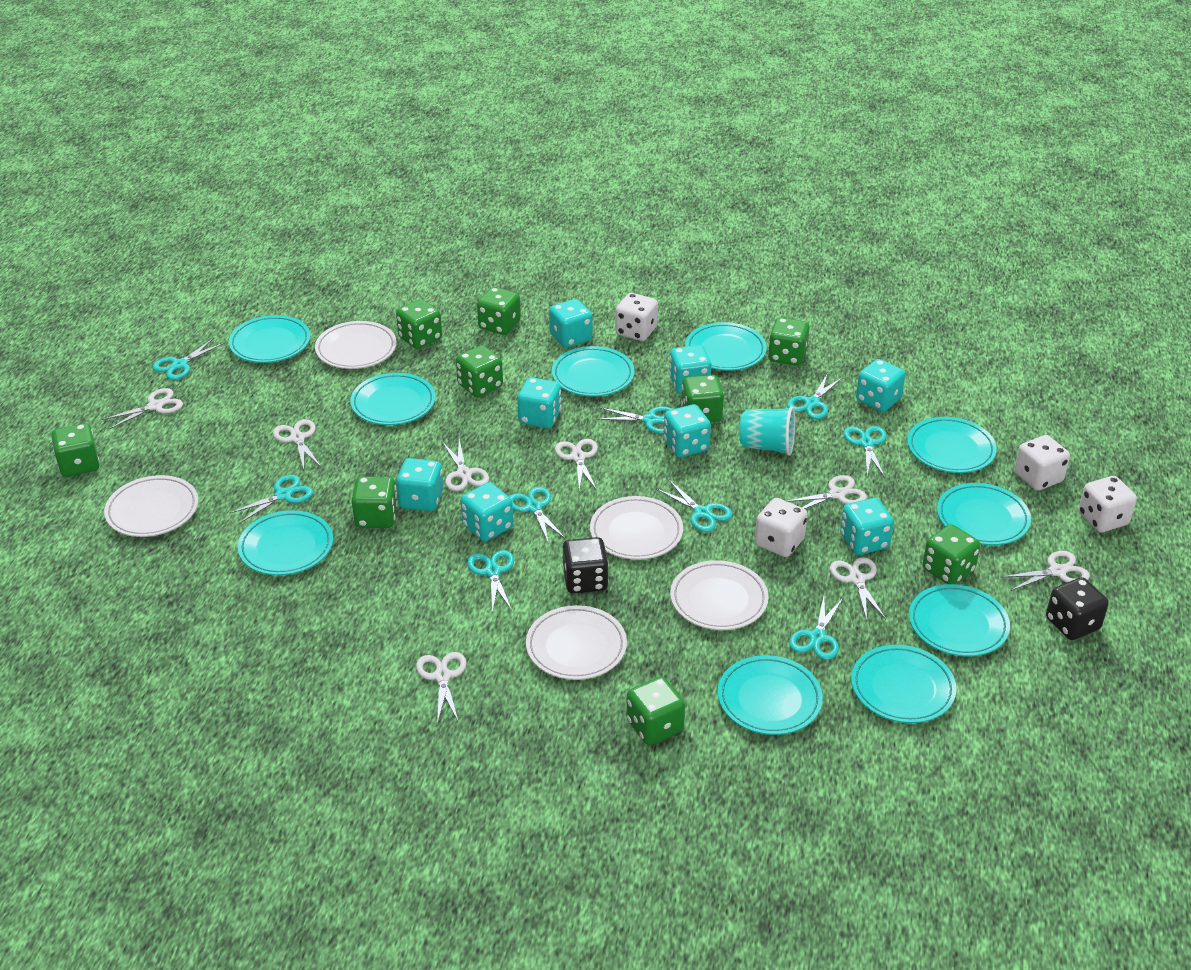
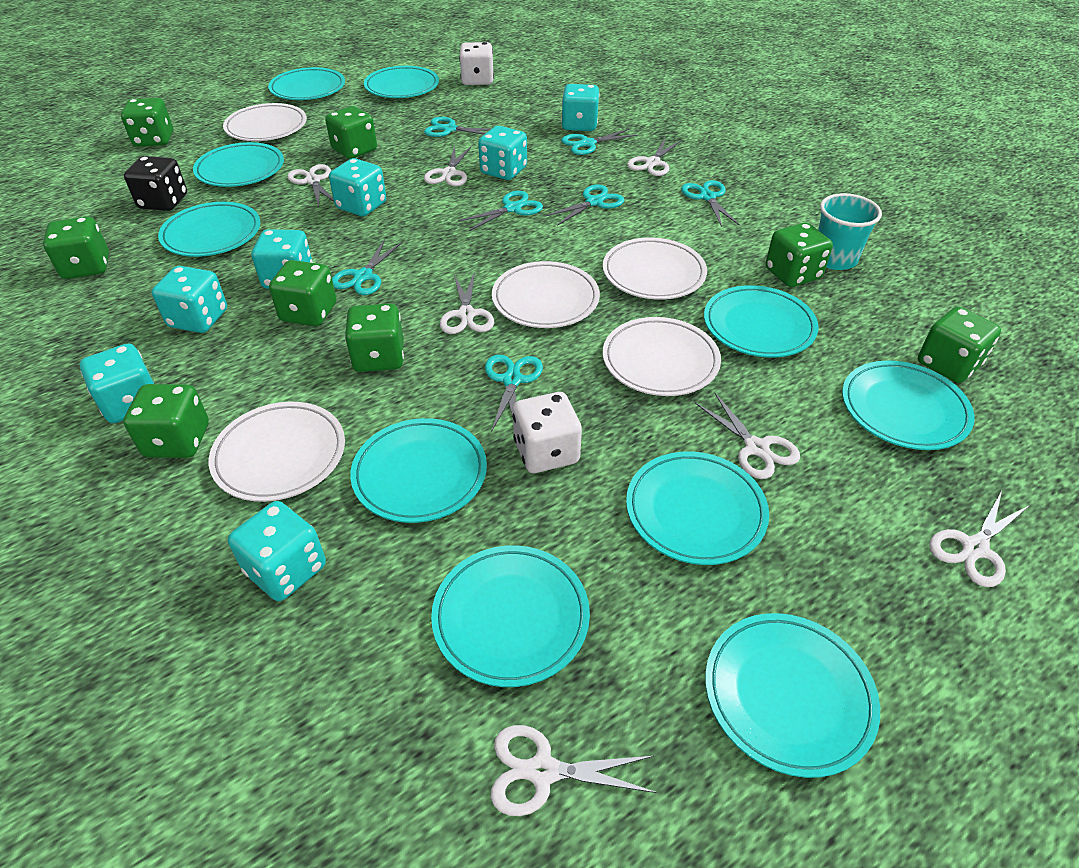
black dice: 2 -> 1
green dice: 9 -> 8
turquoise dice: 8 -> 7
turquoise scissors: 9 -> 7
white dice: 4 -> 2
white scissors: 8 -> 7

